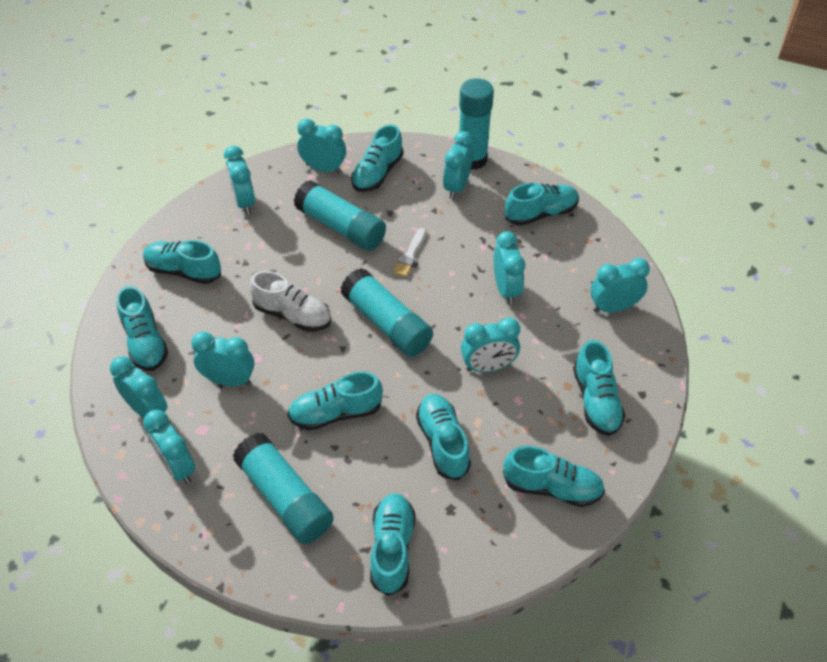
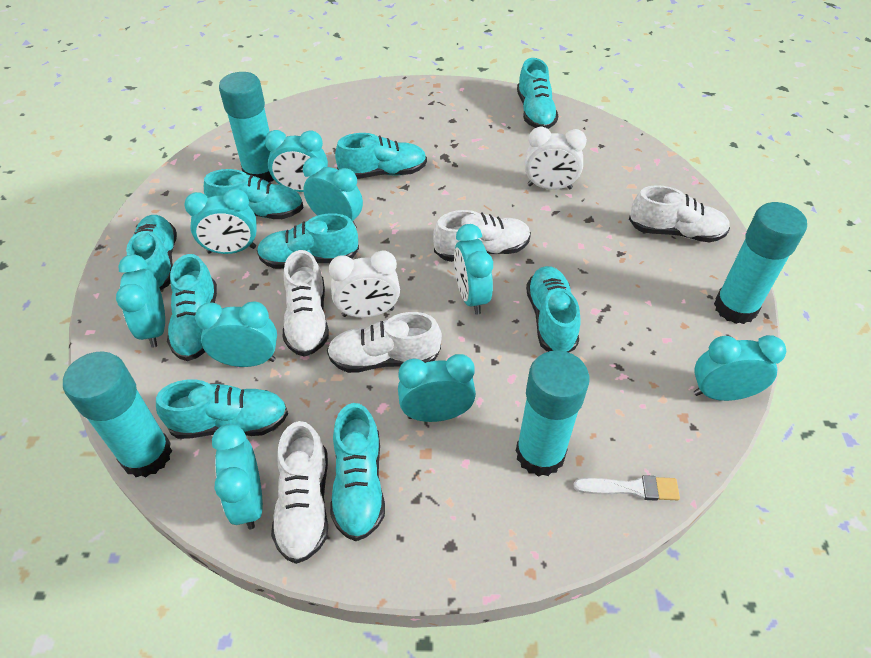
white clock: 0 -> 2
white shoe: 1 -> 5

